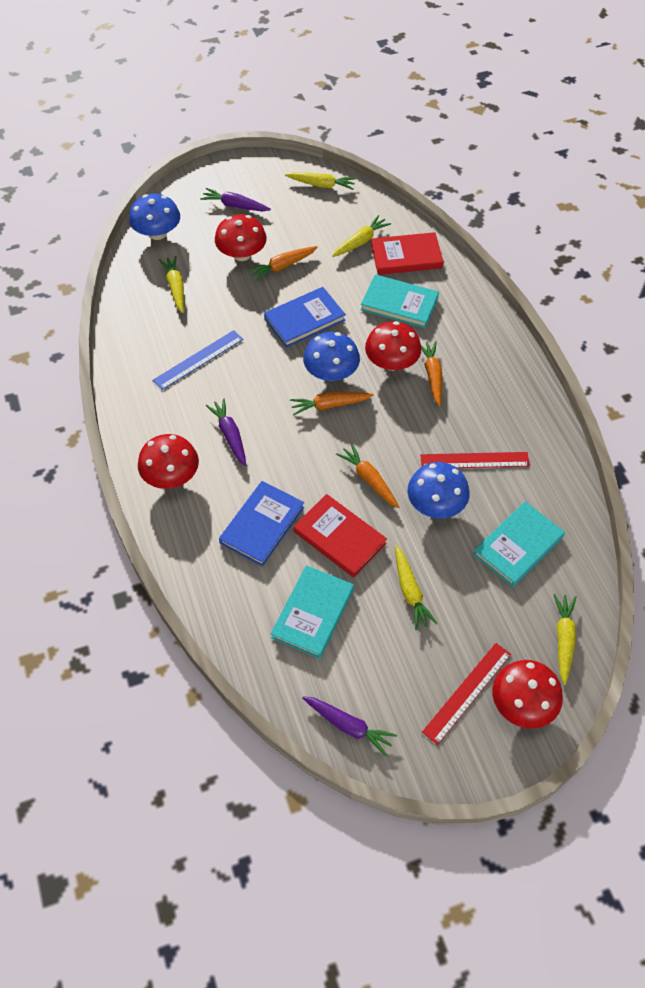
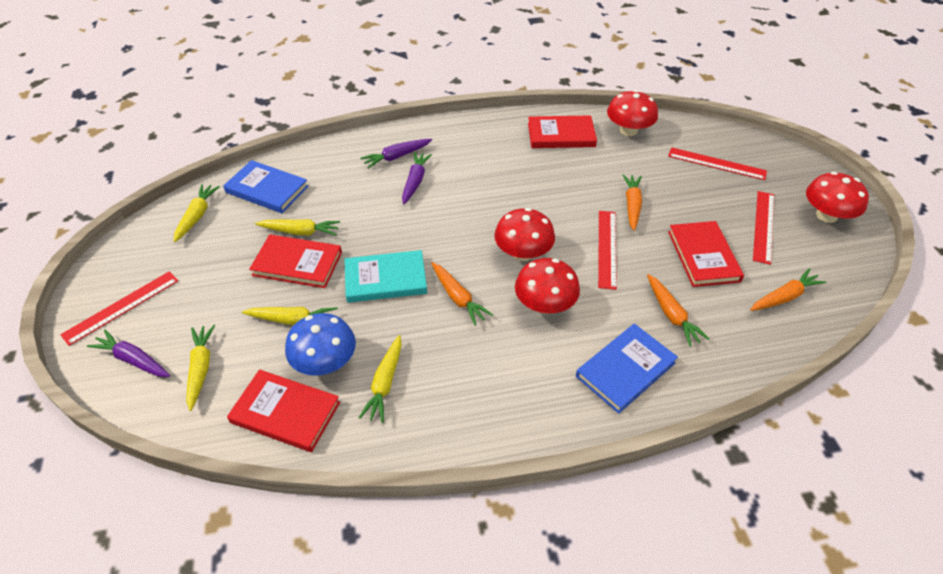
blue mushroom: 3 -> 1
blue ruler: 1 -> 0
red book: 2 -> 4
red ruler: 2 -> 4
turquoise book: 3 -> 1

